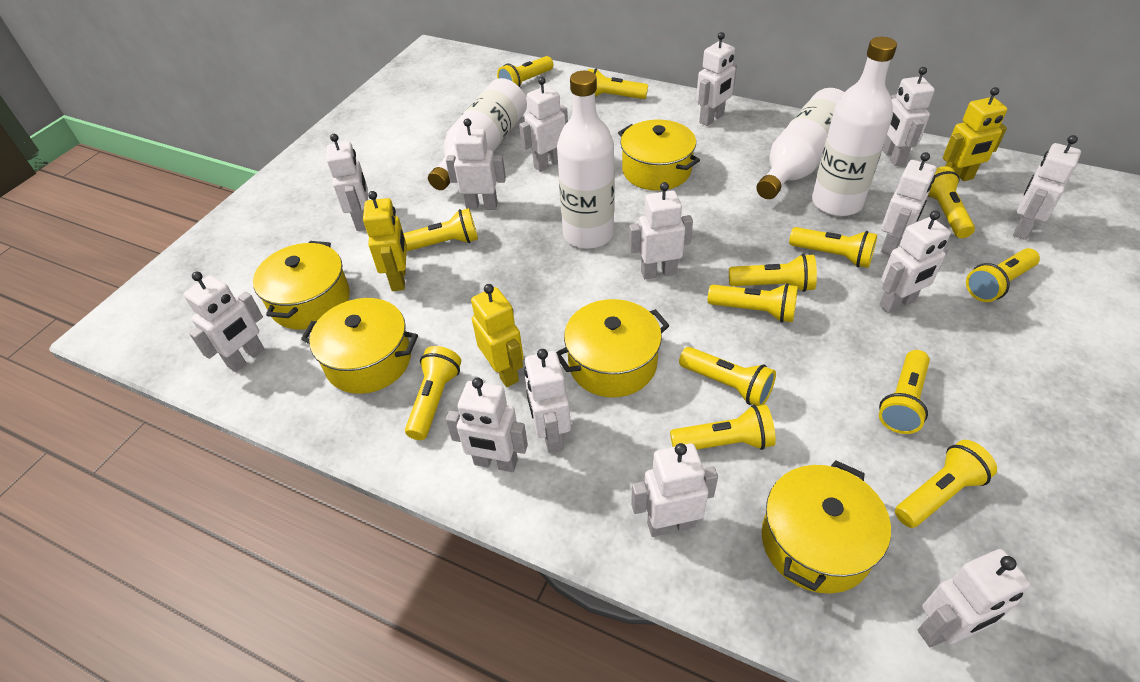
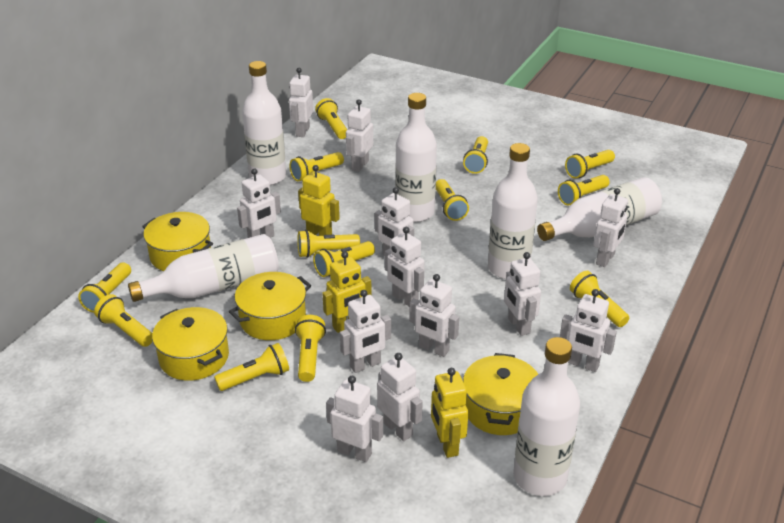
white bottle: 4 -> 6
white robot: 14 -> 12
yellow pot: 5 -> 4

